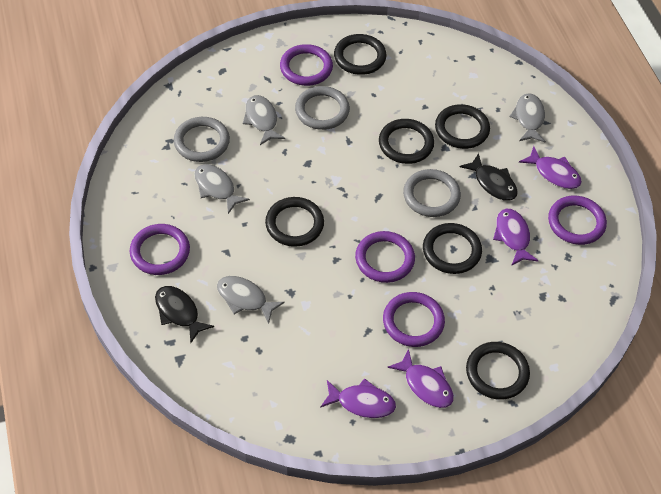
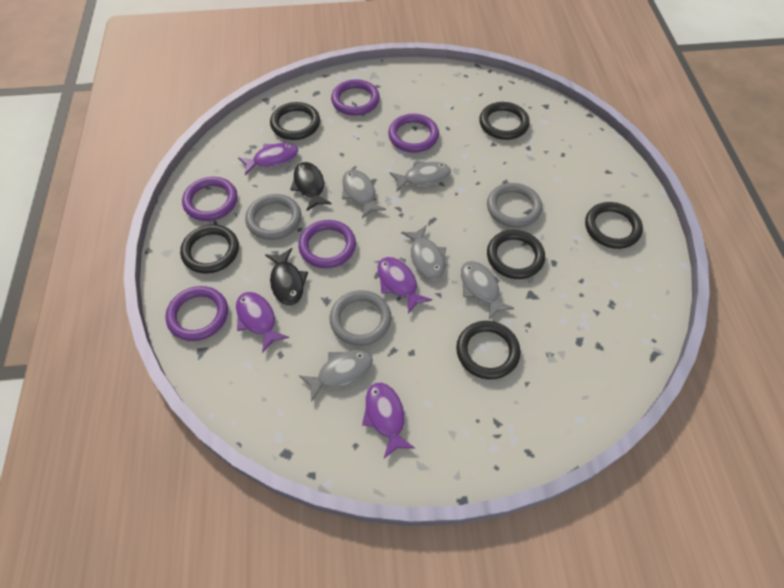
grey fish: 4 -> 5

